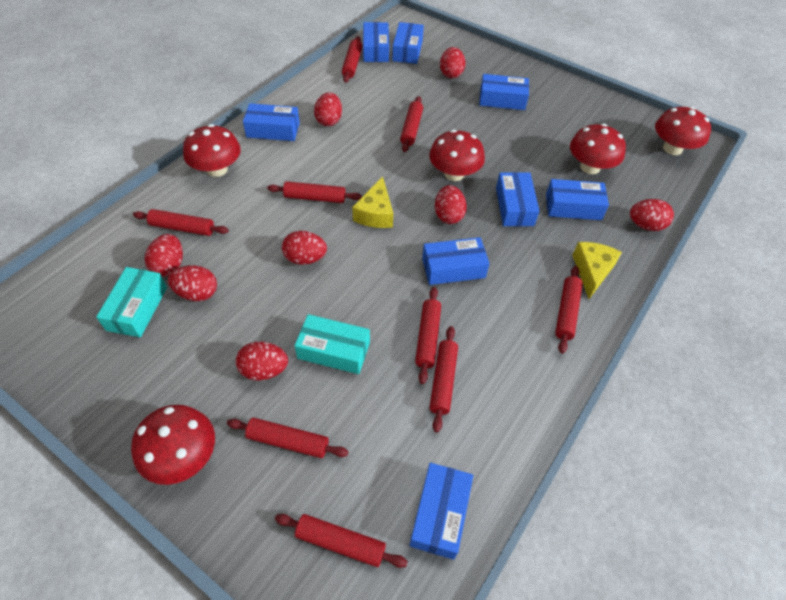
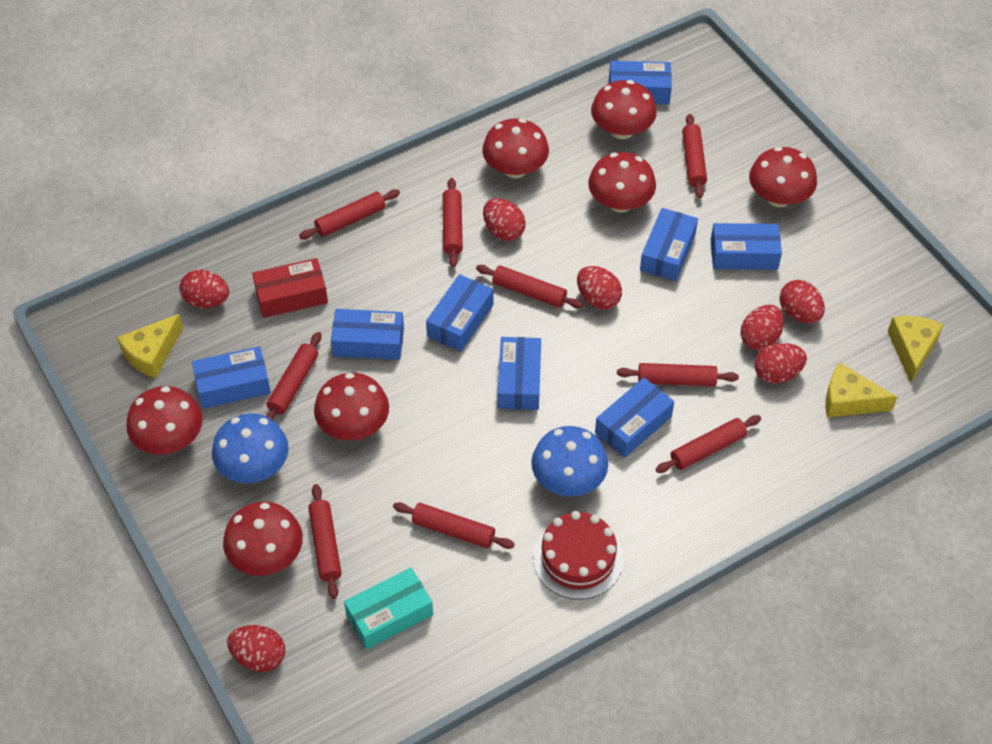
blue mushroom: 0 -> 2
red box: 0 -> 1
red cake: 0 -> 1
red egg: 8 -> 7
red mushroom: 5 -> 7
turquoise box: 2 -> 1
yellow cheese: 2 -> 3

